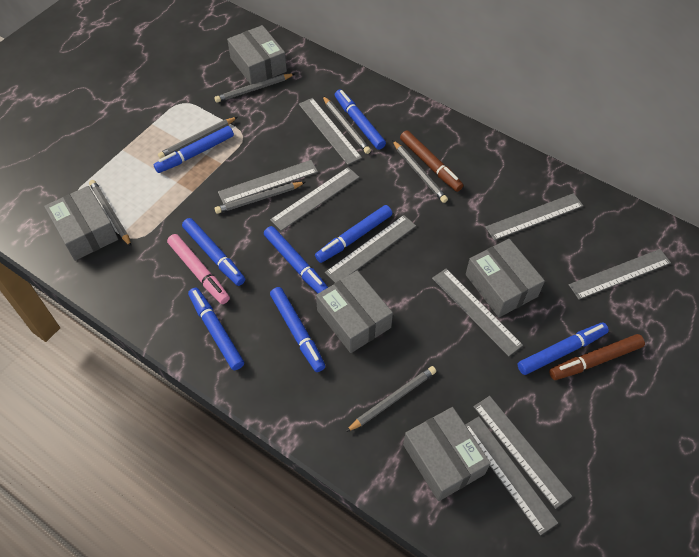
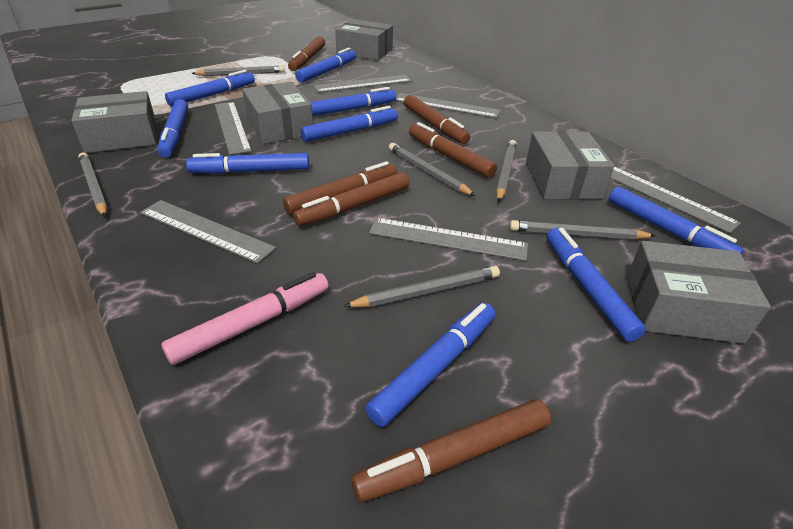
blue marker: 8 -> 9
brown marker: 2 -> 6
grey pencil: 7 -> 6
grey ruler: 9 -> 6

